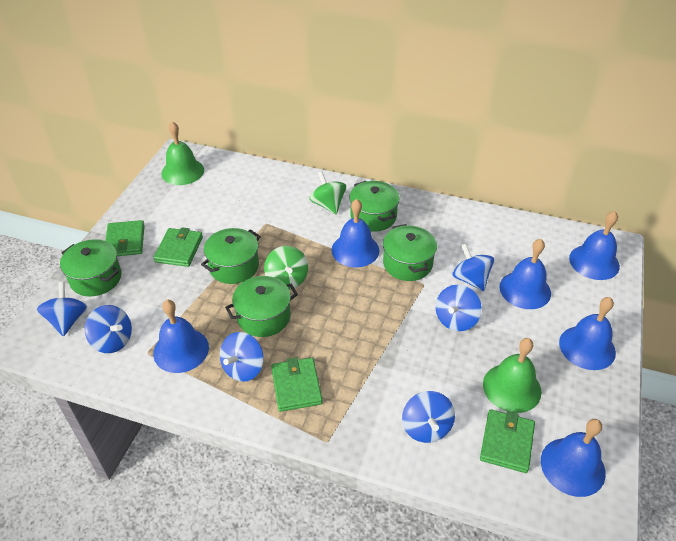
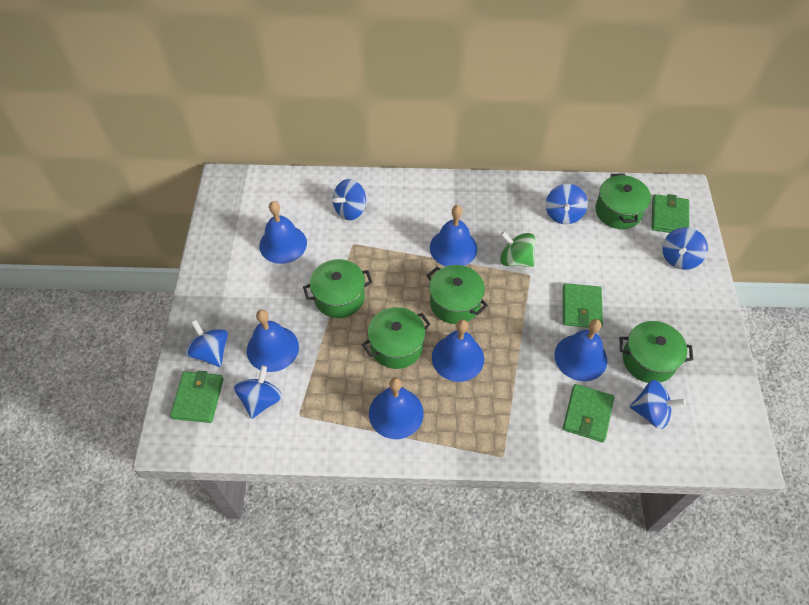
green bell: 2 -> 0
green spinning top: 2 -> 1

